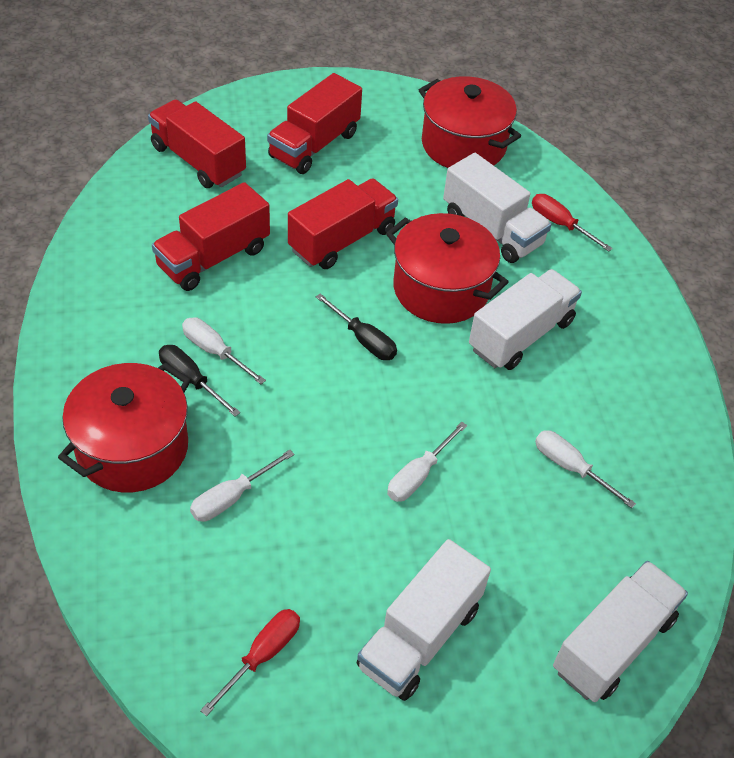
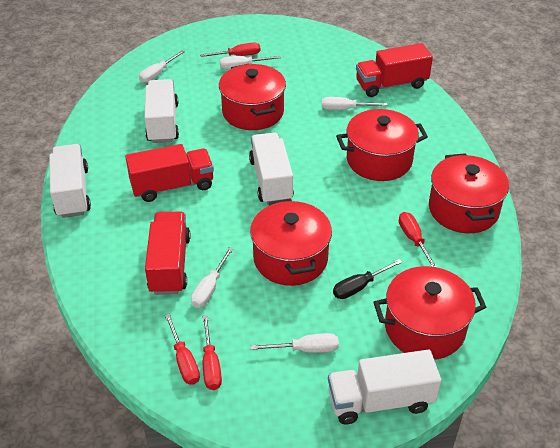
black screwdriver: 2 -> 1
red pot: 3 -> 5
red screwdriver: 2 -> 4
red truck: 4 -> 3
white screwdriver: 4 -> 5

